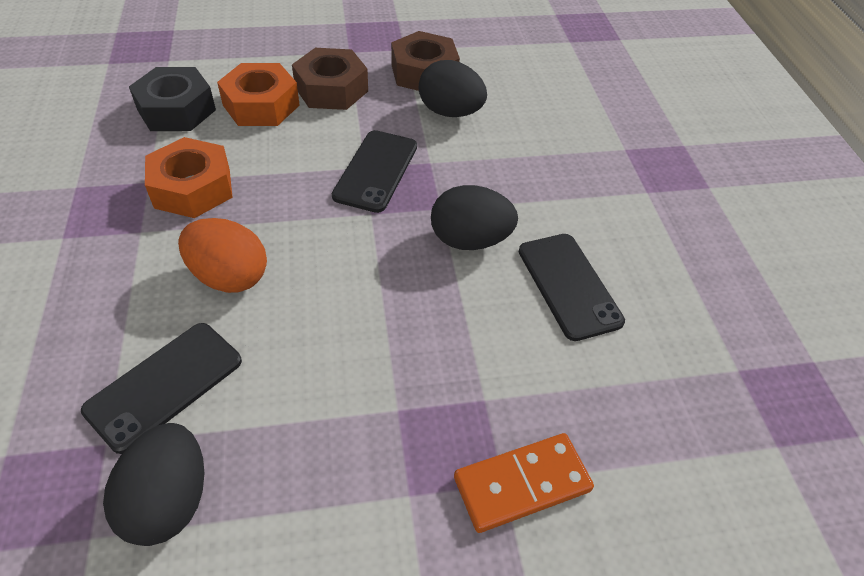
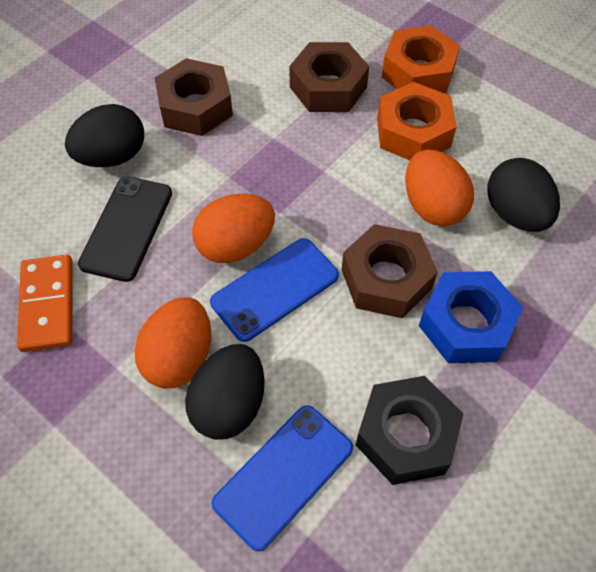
black phone: 3 -> 1
blue nut: 0 -> 1
blue phone: 0 -> 2
brown nut: 2 -> 3
orange egg: 1 -> 3

